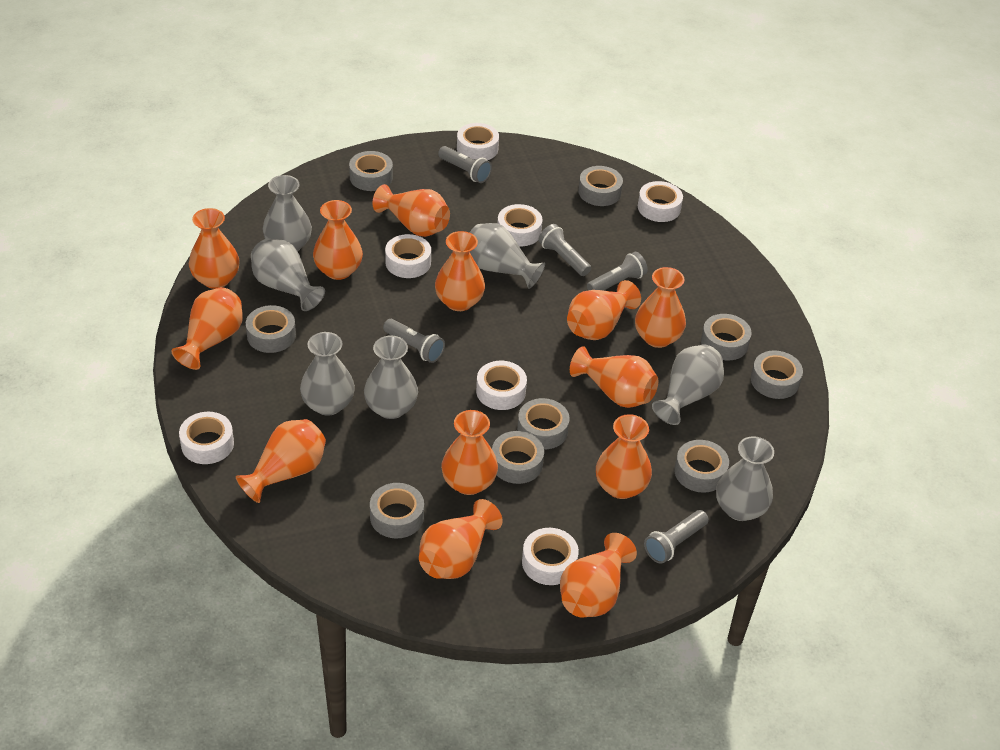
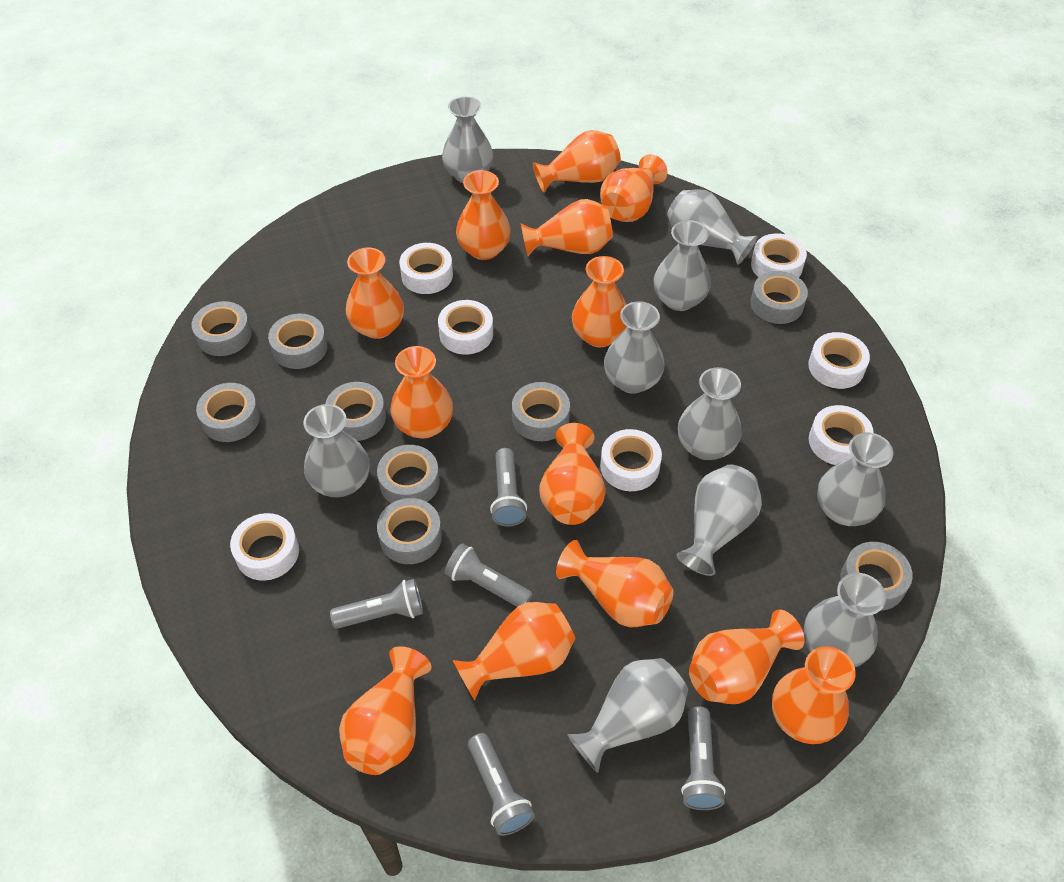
grey vase: 7 -> 10

